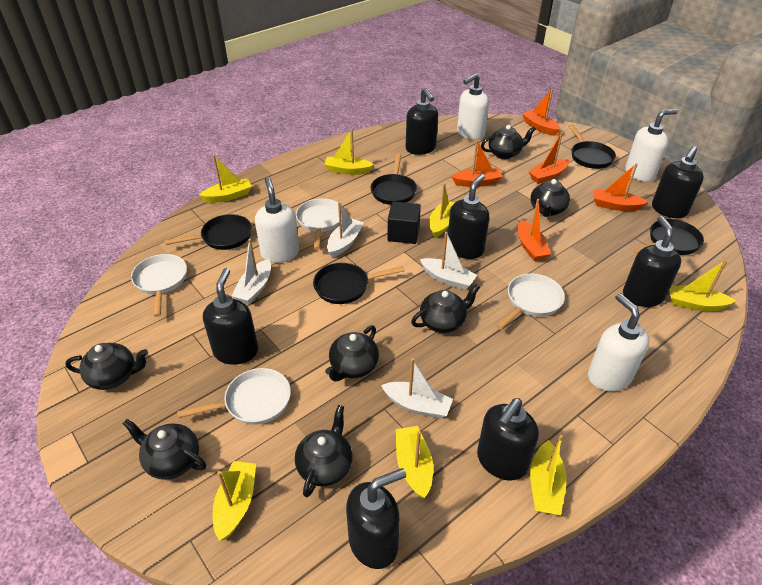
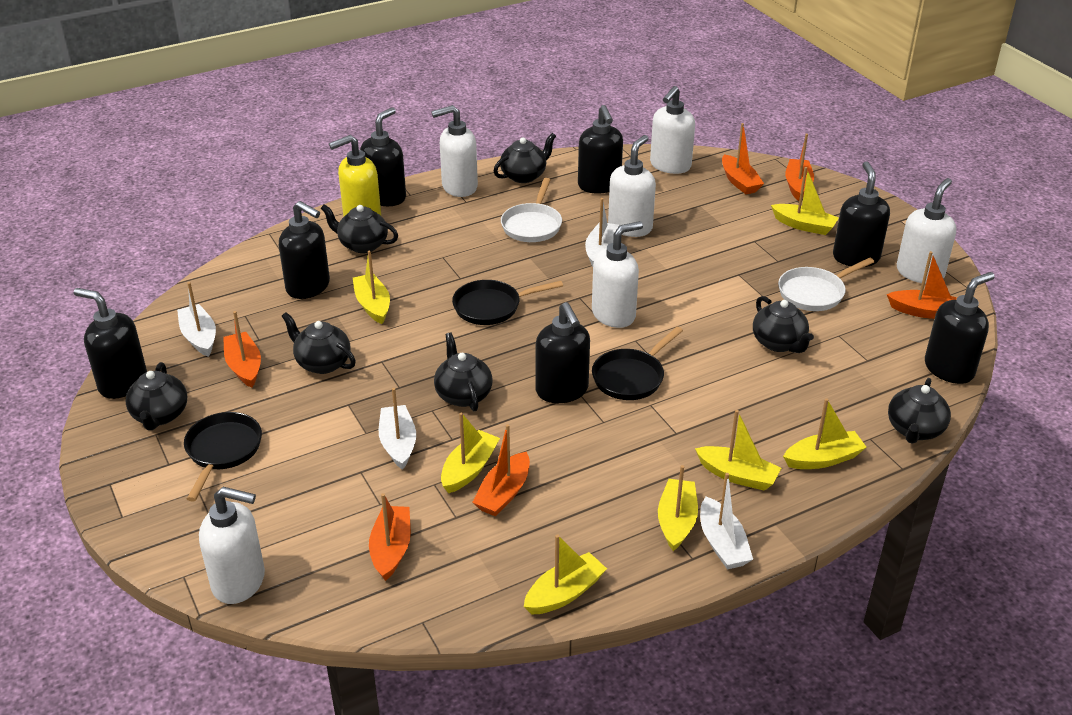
black cube: 1 -> 0
black pan: 5 -> 3
orange boat: 5 -> 6
white pan: 4 -> 2
white soap dispenser: 4 -> 6
yellow soap dispenser: 0 -> 1

